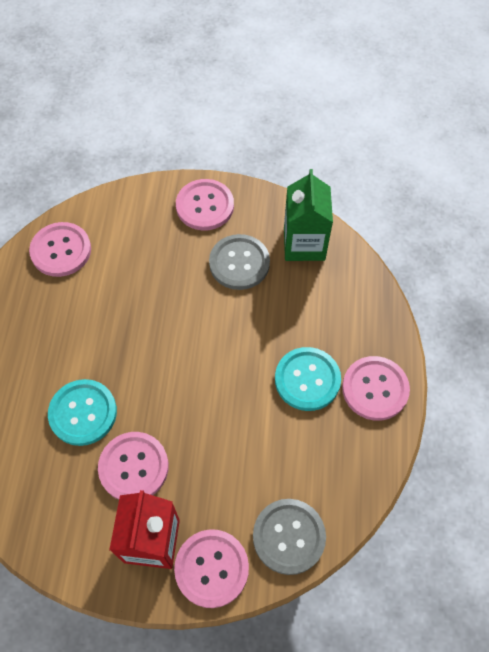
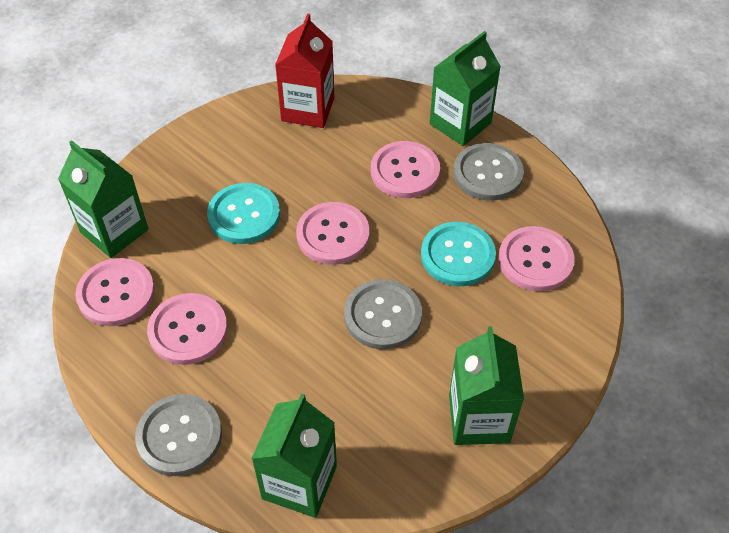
green carton: 1 -> 4
grey button: 2 -> 3

